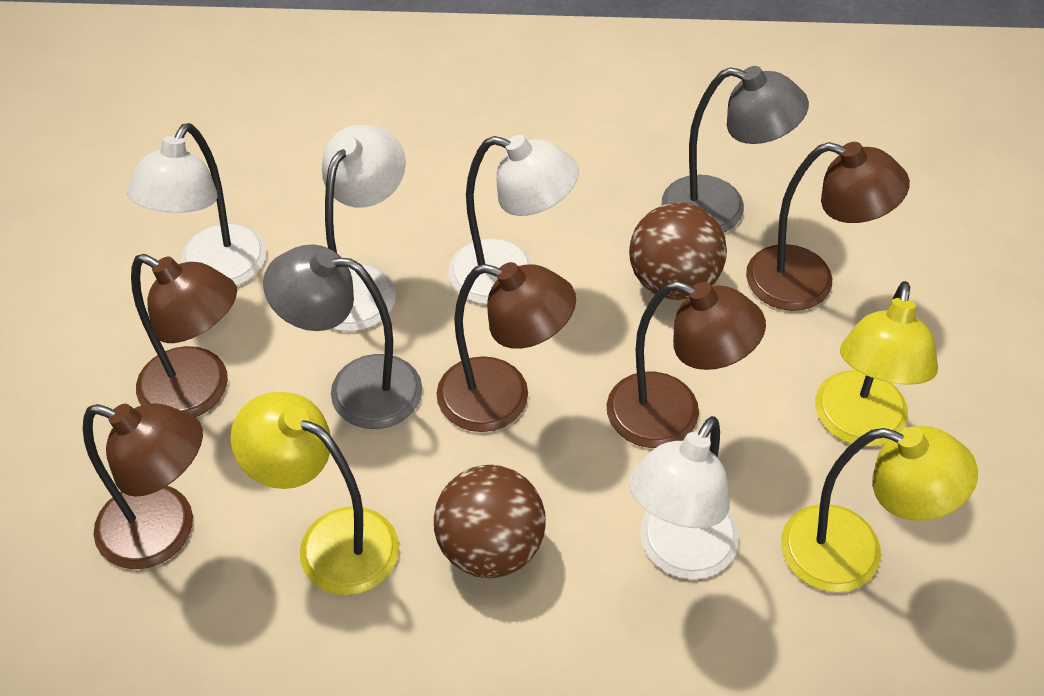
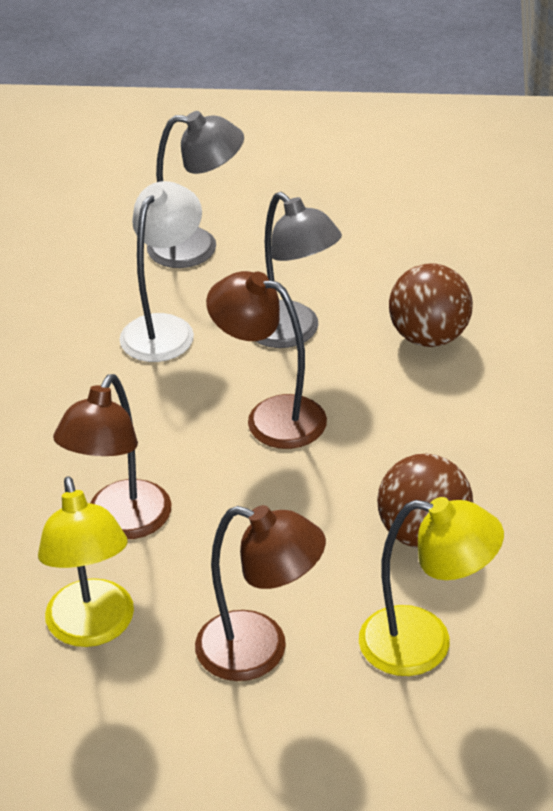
brown lamp: 5 -> 3
white lamp: 4 -> 1
yellow lamp: 3 -> 2

